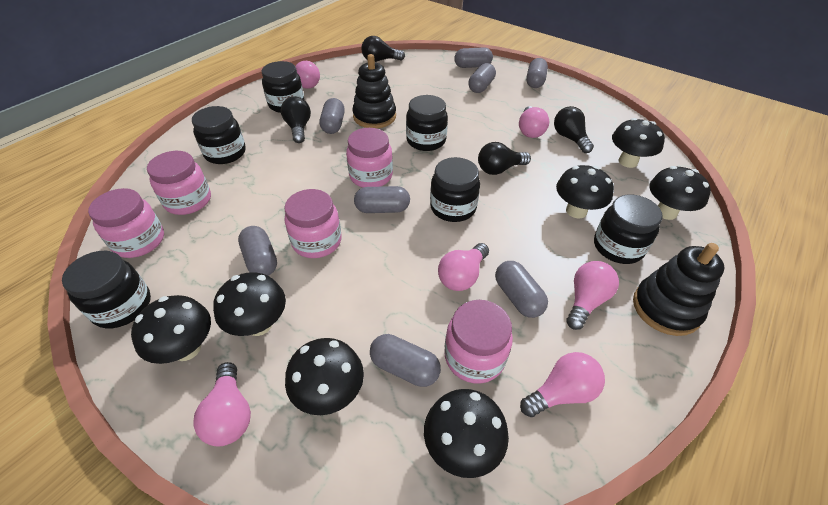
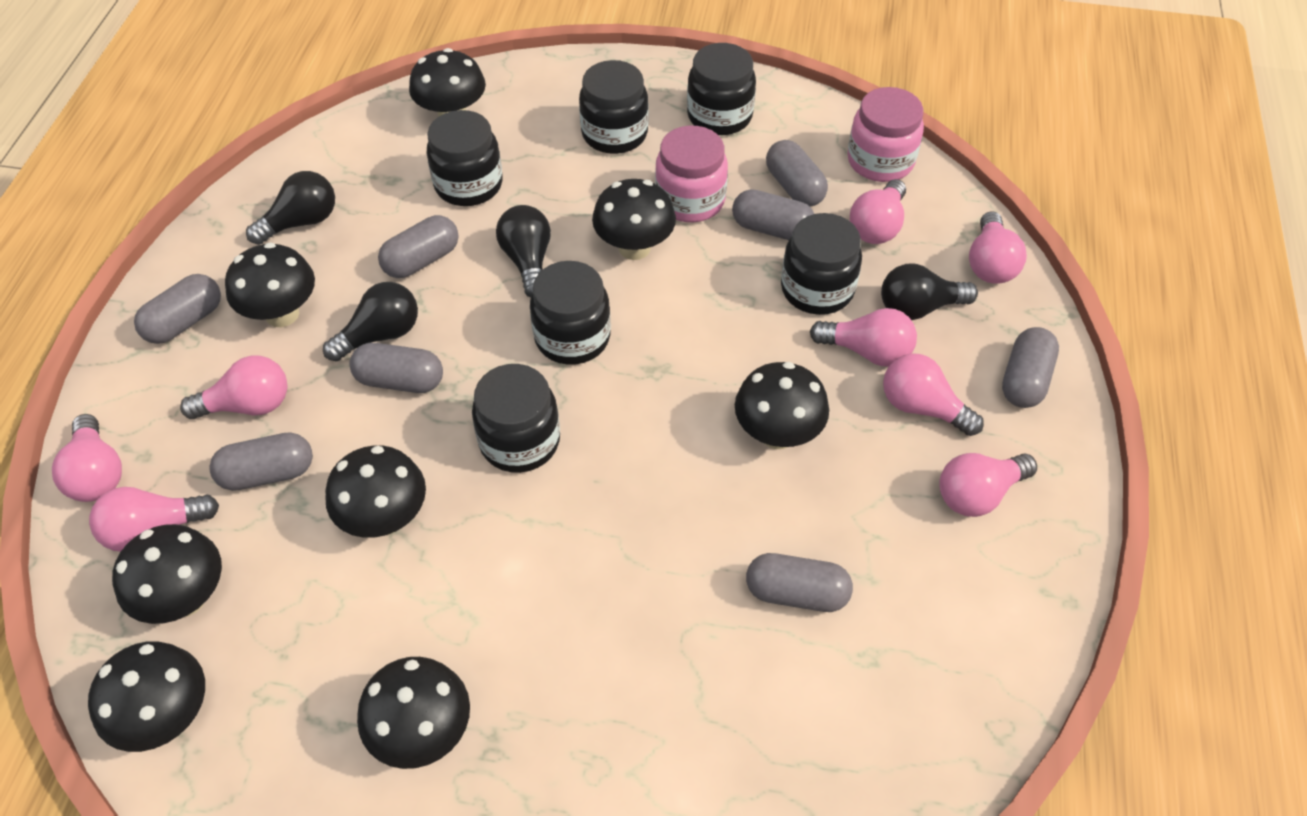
black mushroom: 7 -> 8
black stacking toy: 2 -> 0
pink jar: 5 -> 2
pink light bulb: 6 -> 8

